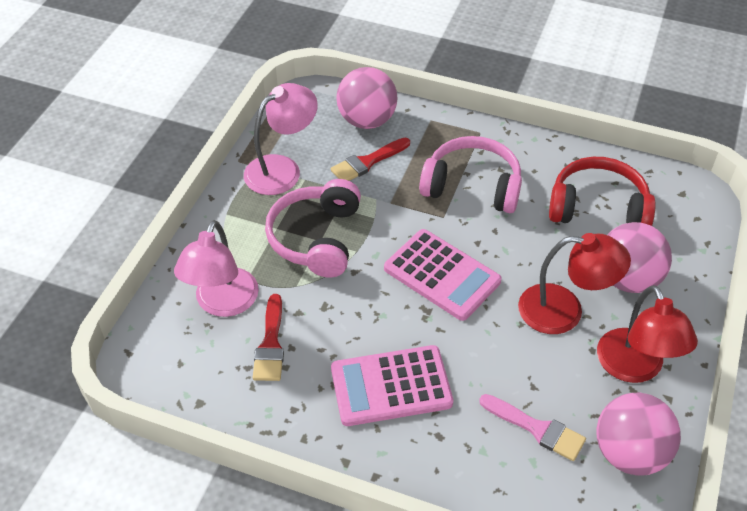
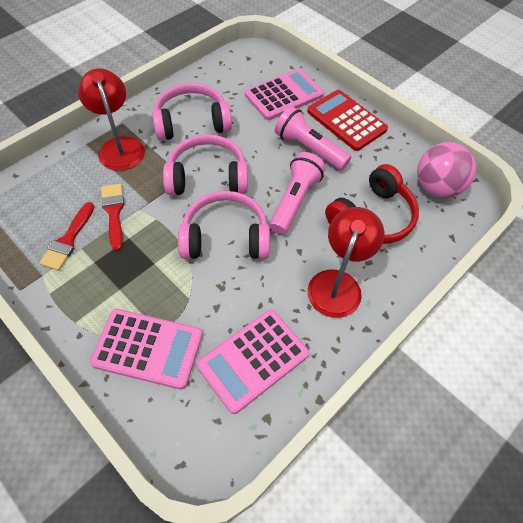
pink ball: 3 -> 1
pink brush: 1 -> 0
pink calculator: 2 -> 3
pink flashlight: 0 -> 2
pink headphones: 2 -> 3
pink lamp: 2 -> 0
red calculator: 0 -> 1

